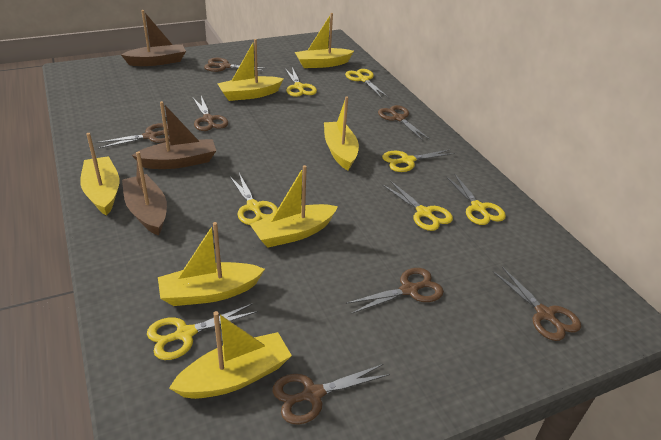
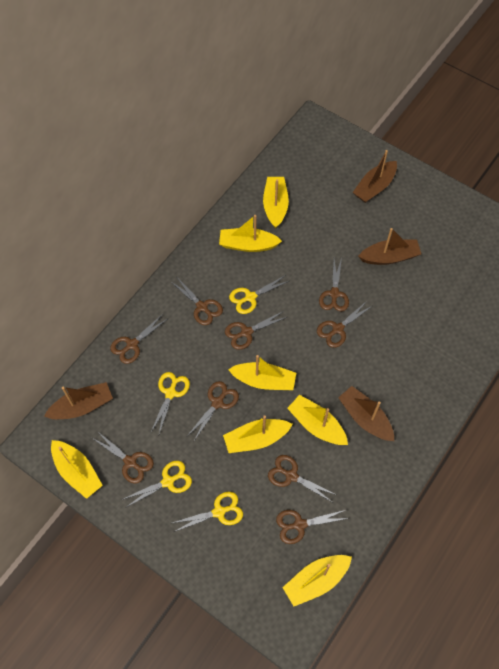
brown boat: 3 -> 4
brown scissors: 7 -> 9
yellow scissors: 7 -> 4

